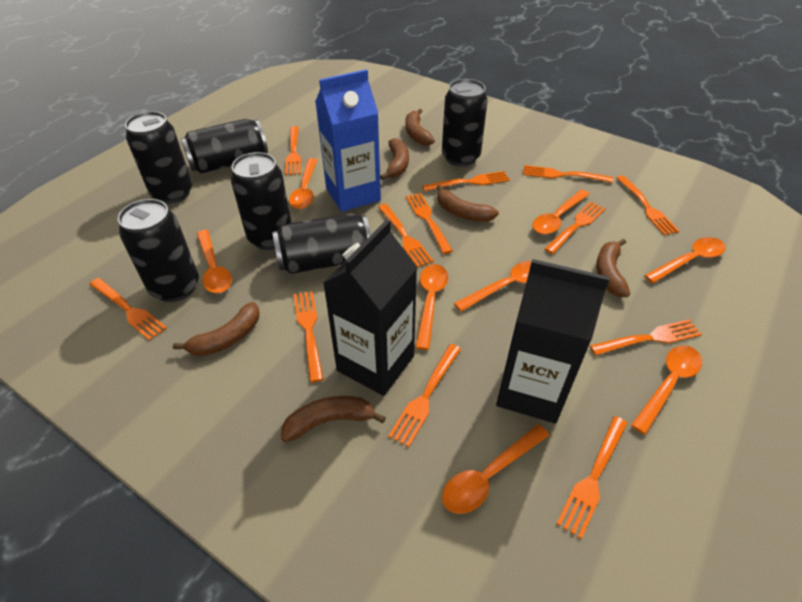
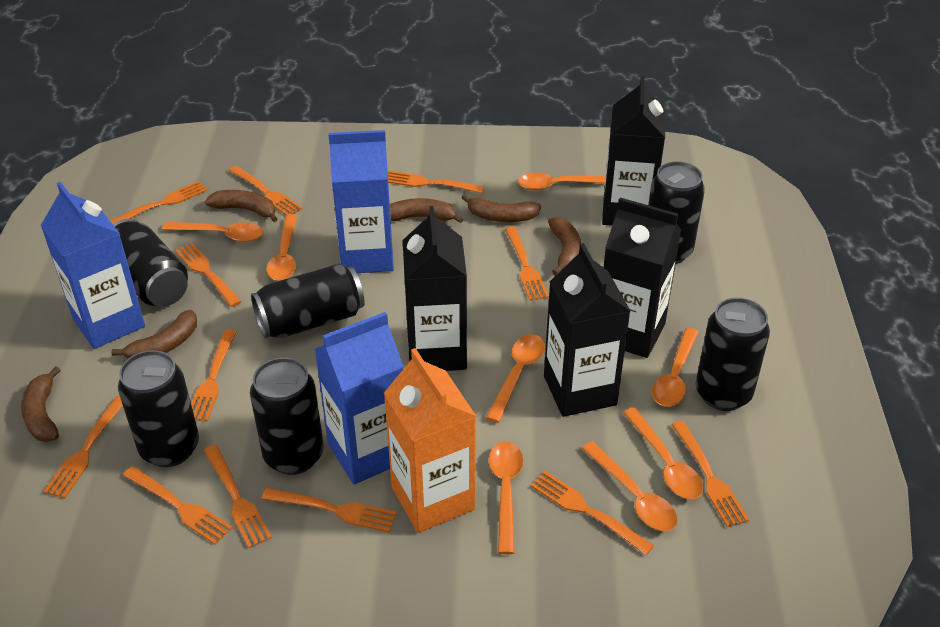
black carton: 2 -> 4
blue carton: 1 -> 3
orange carton: 0 -> 1

